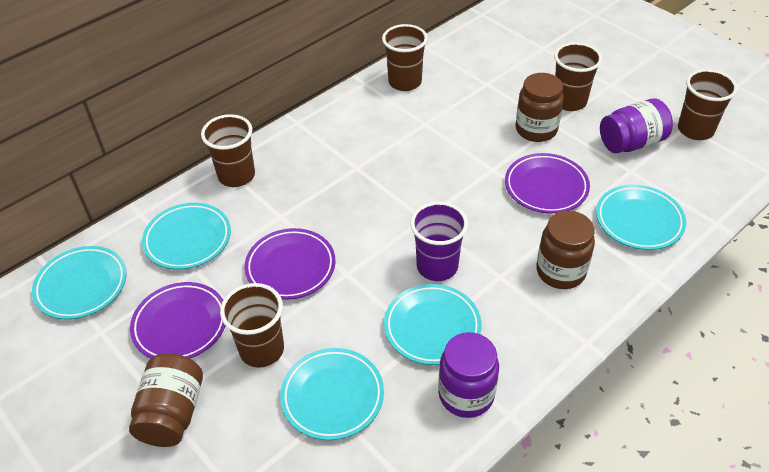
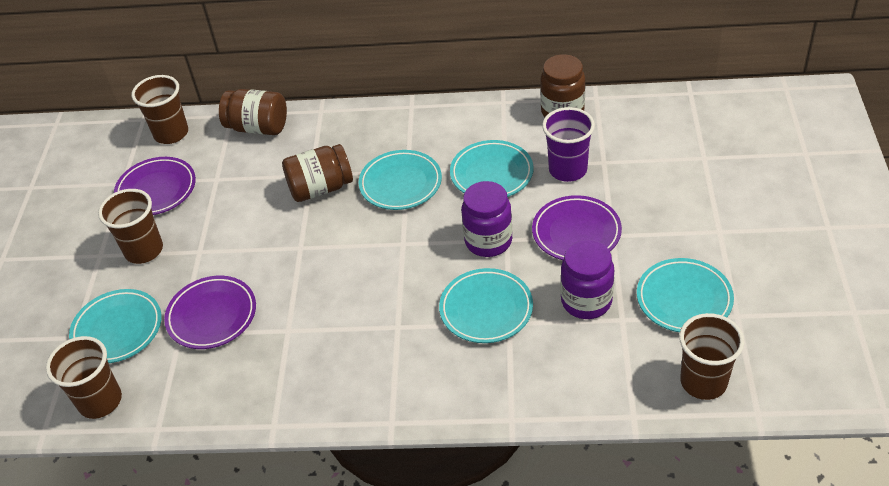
brown cup: 5 -> 4

